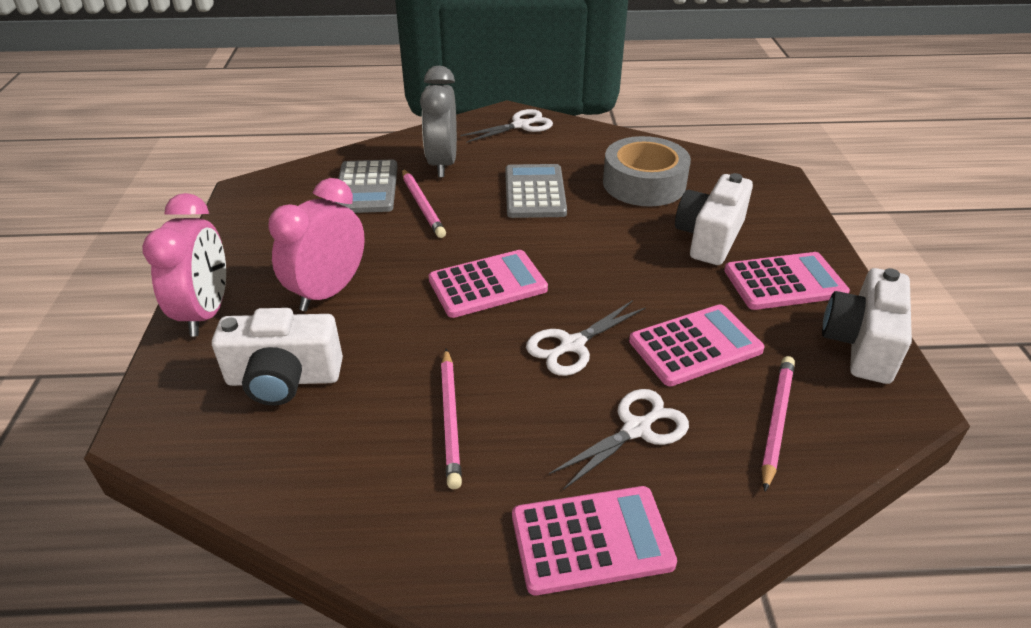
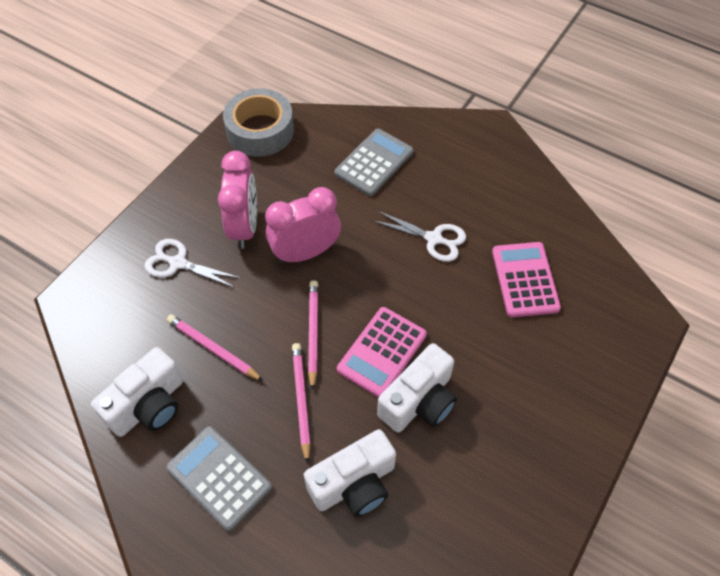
grey clock: 1 -> 0
pink calculator: 4 -> 2
white scissors: 3 -> 2

